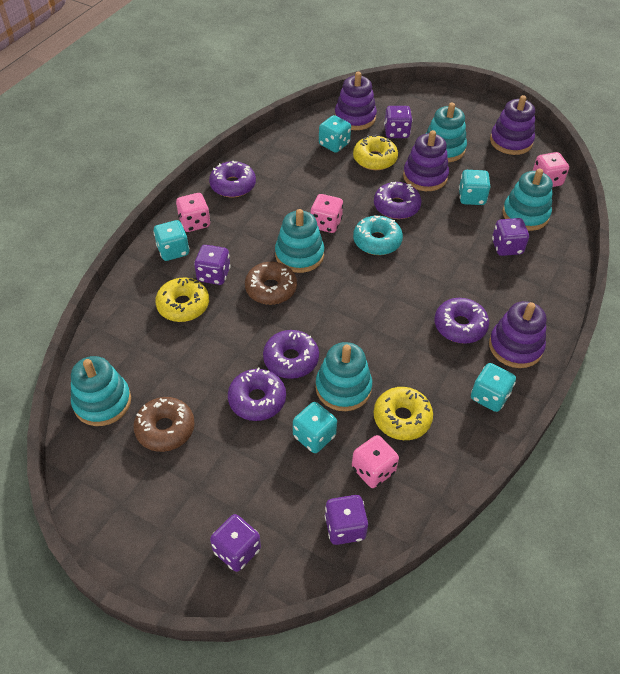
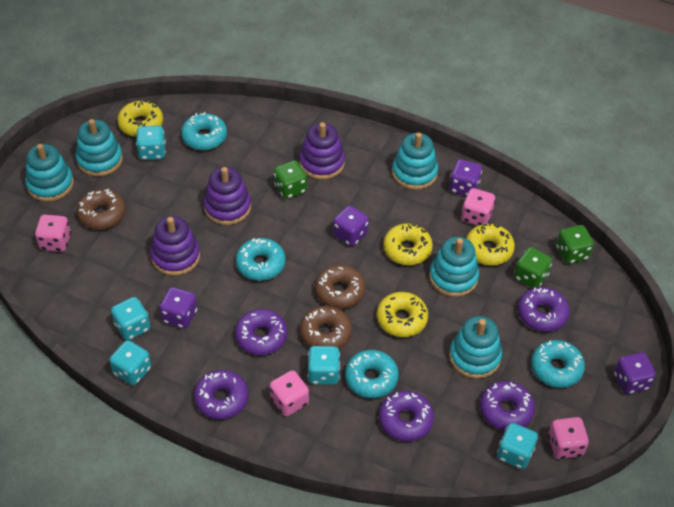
brown donut: 2 -> 3
green dice: 0 -> 3
purple dice: 5 -> 4
purple stacking toy: 4 -> 3
turquoise donut: 1 -> 4
yellow donut: 3 -> 4

